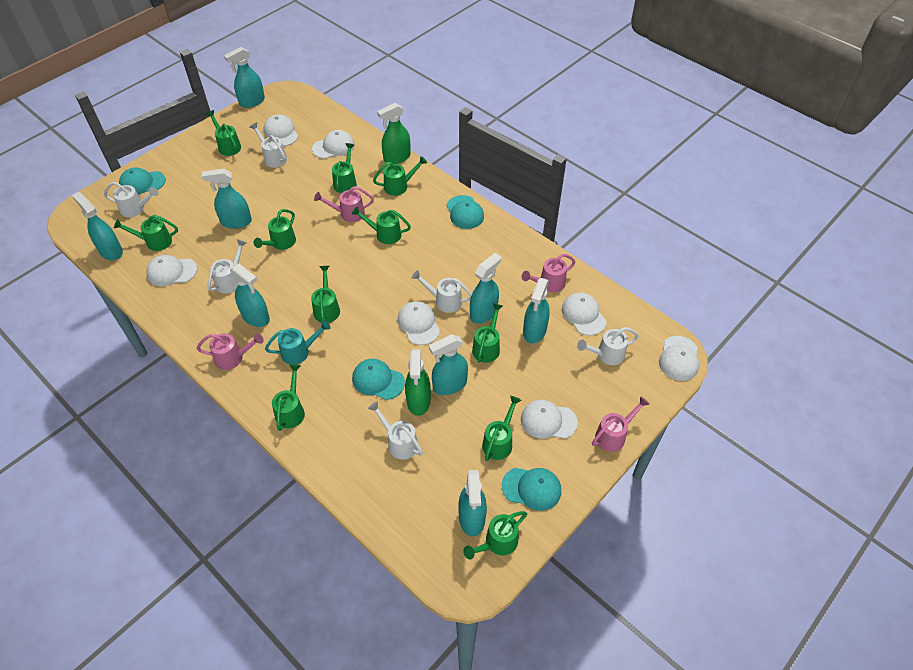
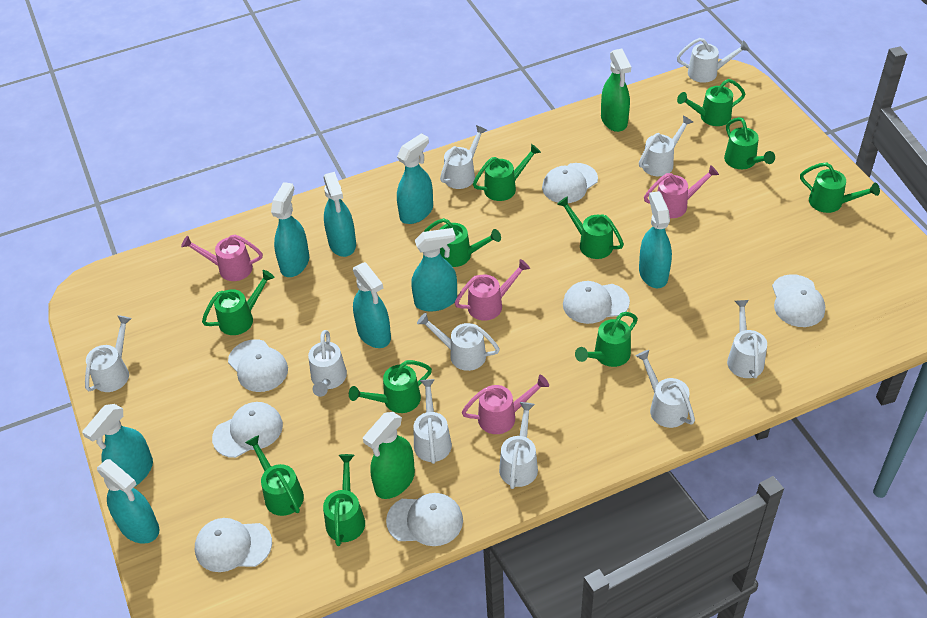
turquoise cap: 4 -> 0
turquoise watering can: 1 -> 0
white watering can: 6 -> 10

